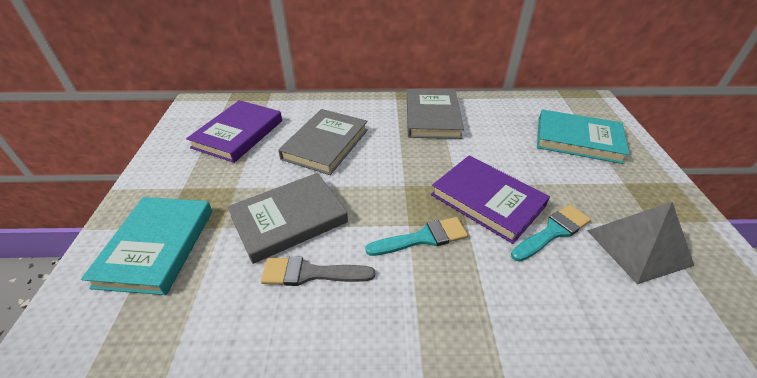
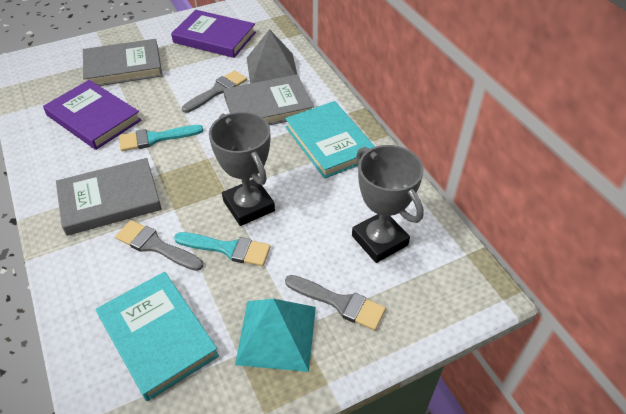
grey brush: 1 -> 3
grey trophy: 0 -> 2
turquoise pyramid: 0 -> 1

